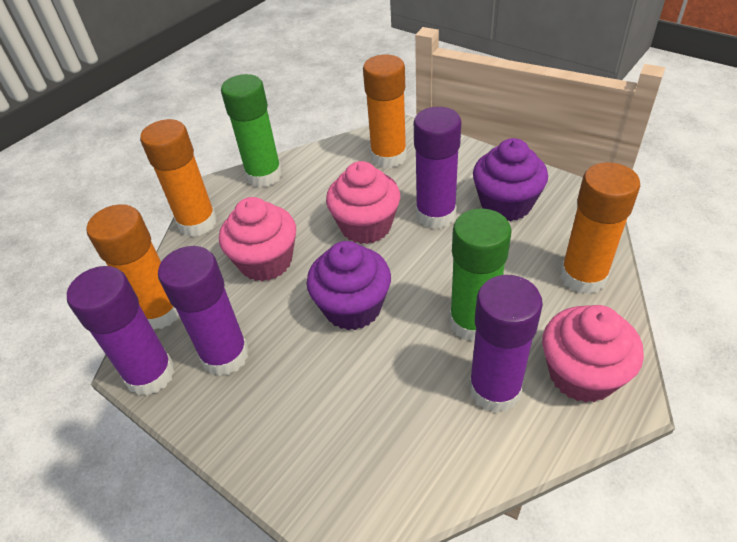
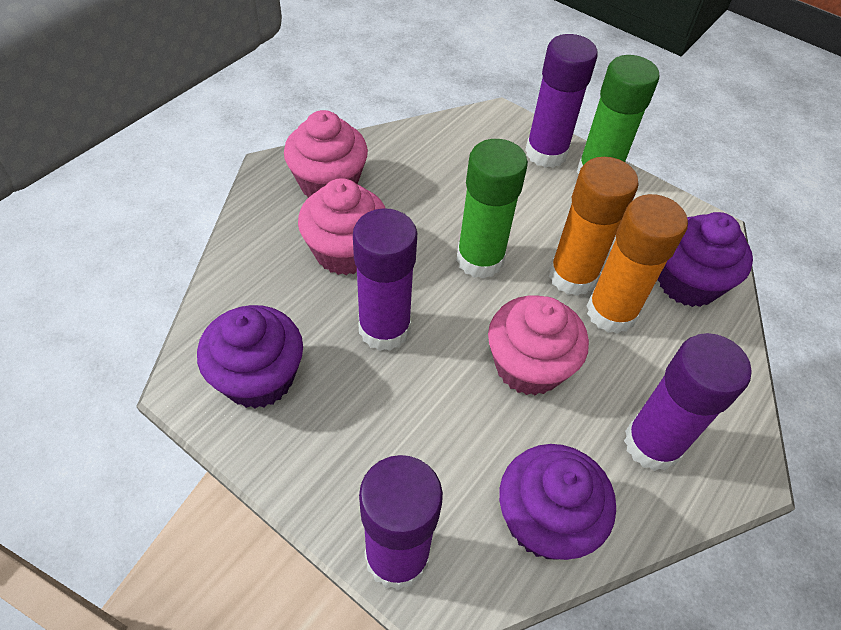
orange glue stick: 4 -> 2
purple cupcake: 2 -> 3

